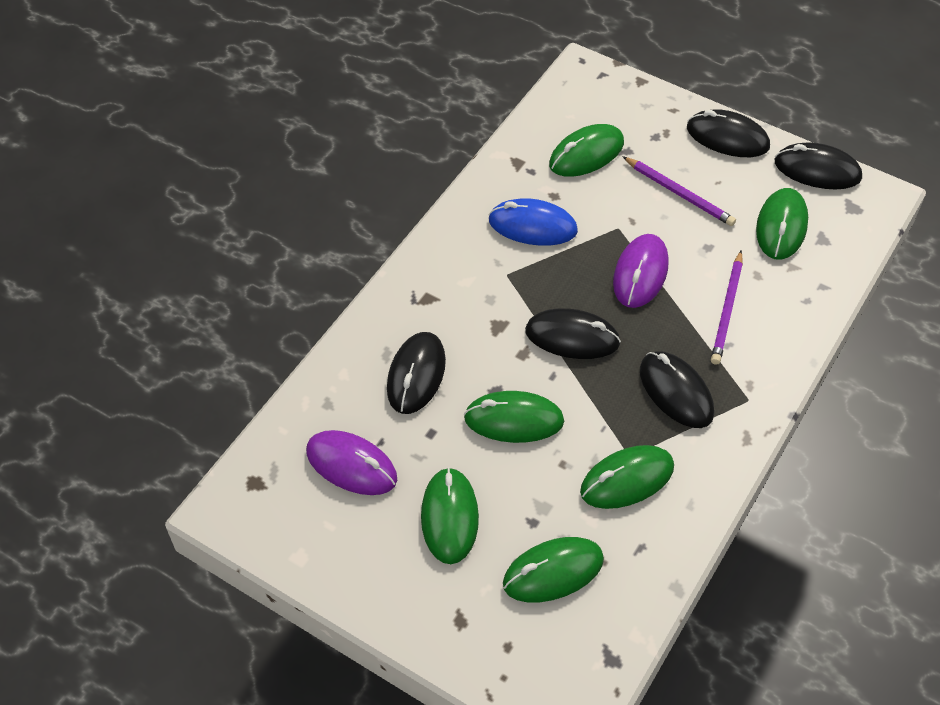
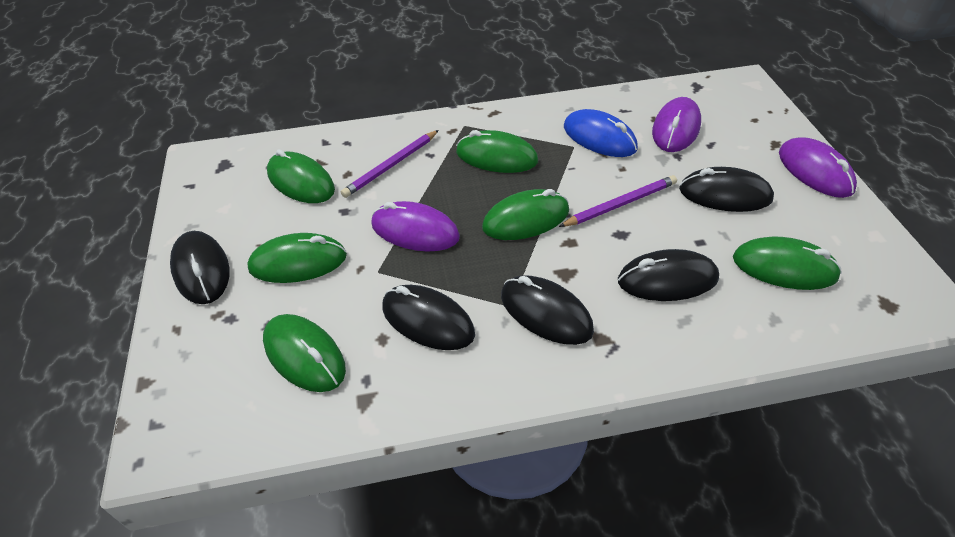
purple mouse: 2 -> 3

